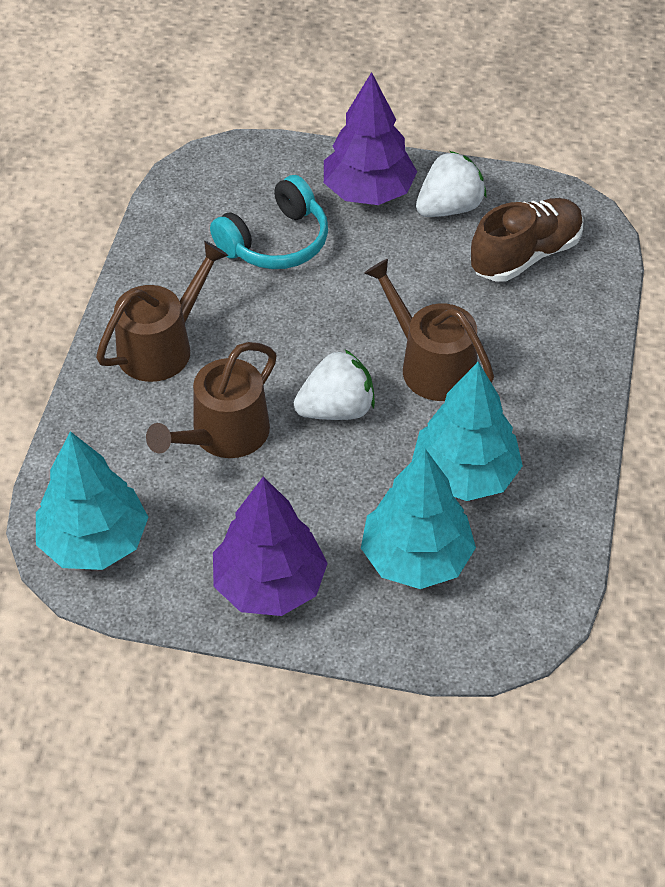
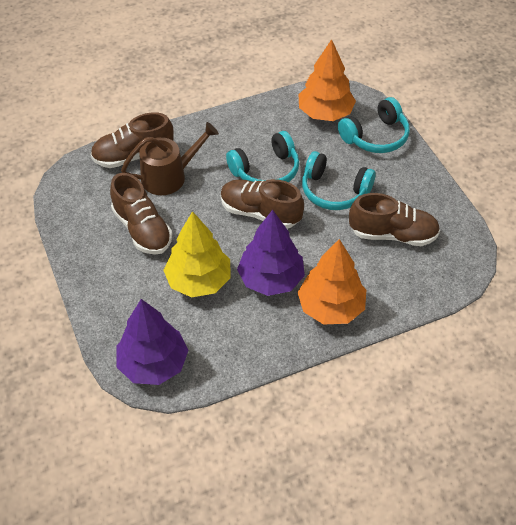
brown shoe: 1 -> 4
brown watering can: 3 -> 1
orange tree: 0 -> 2
turquoise headphones: 1 -> 3
turquoise tree: 3 -> 0
white strawberry: 2 -> 0
yellow tree: 0 -> 1

